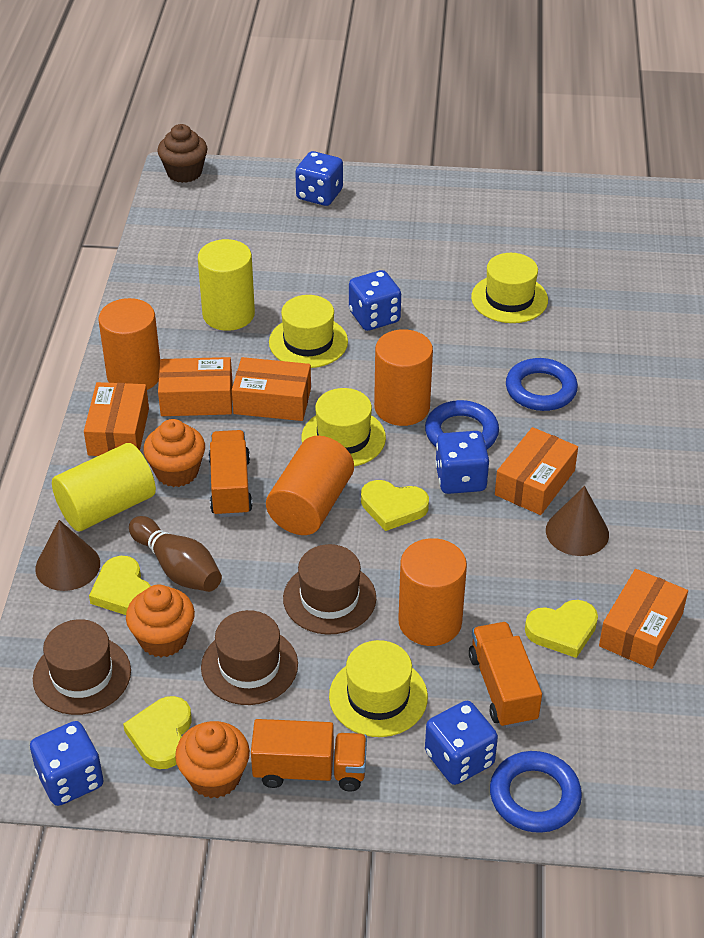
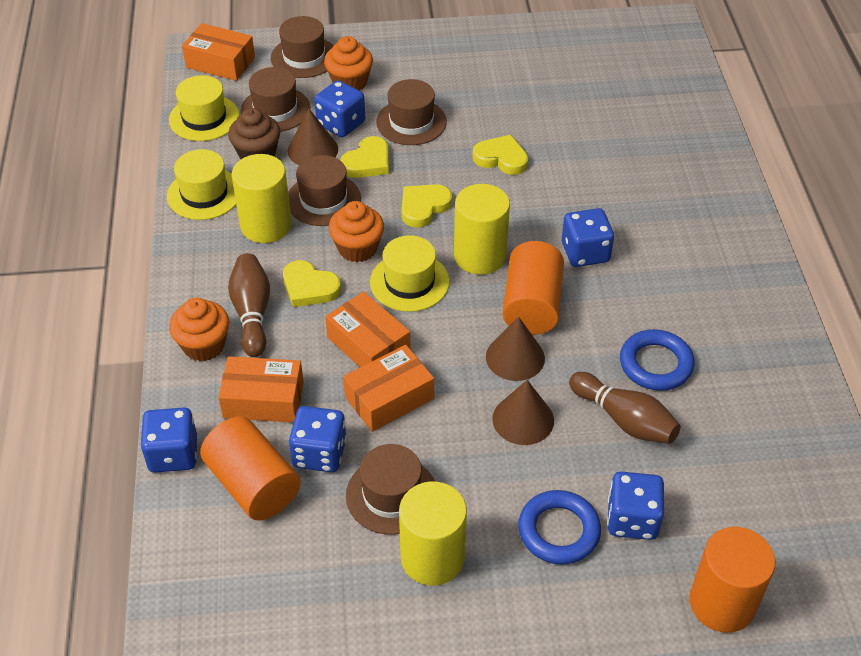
blue ring: 3 -> 2
brown bowling pin: 1 -> 2
brown cone: 2 -> 3
brown hat: 3 -> 5
orange box: 5 -> 4
orange cylinder: 4 -> 3
orange truck: 3 -> 0
yellow cylinder: 2 -> 3
yellow hat: 4 -> 3

